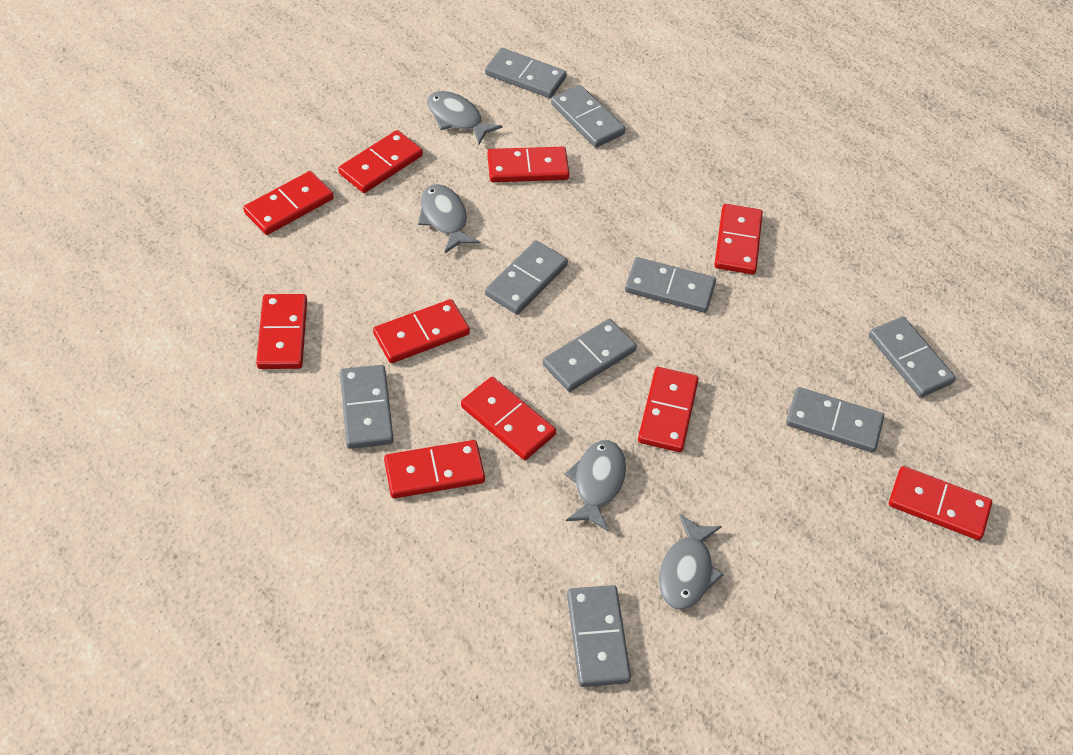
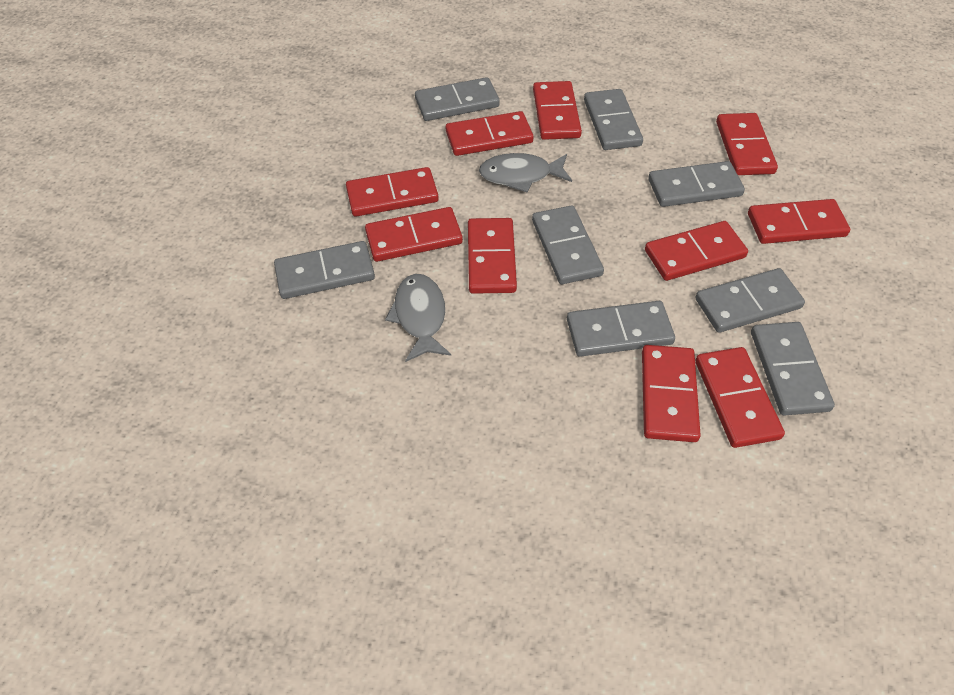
grey domino: 9 -> 8
grey fish: 4 -> 2

